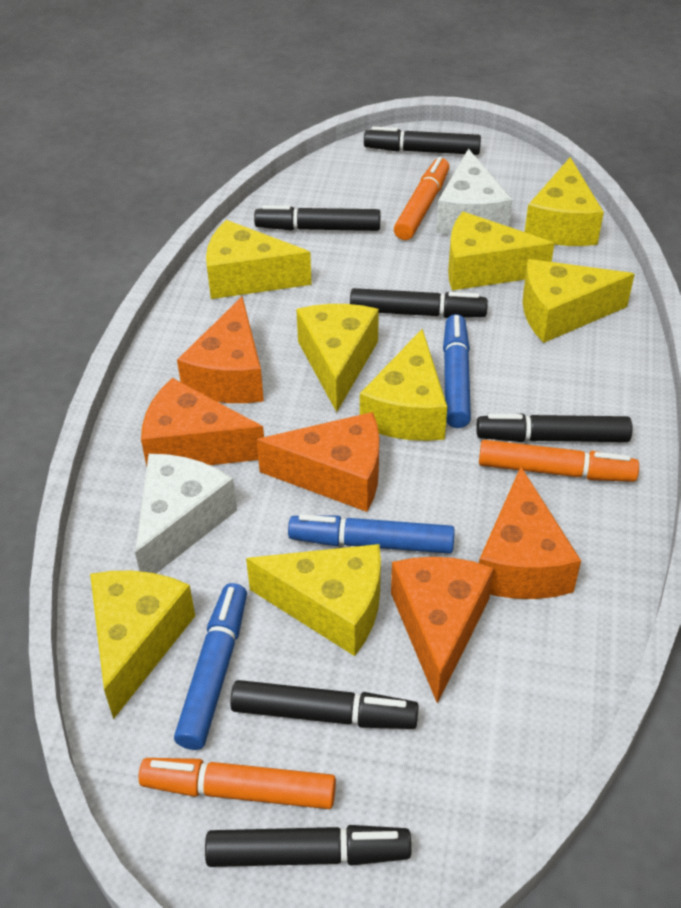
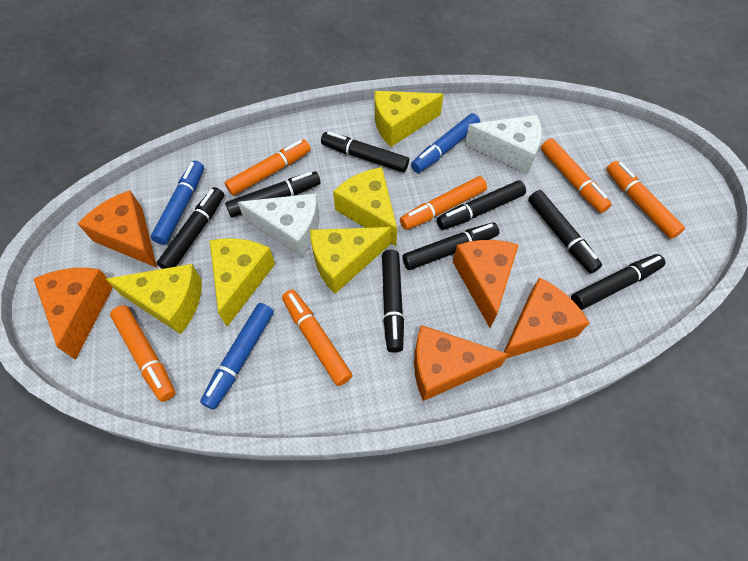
black marker: 6 -> 8
orange marker: 3 -> 6
yellow cheese: 8 -> 5

